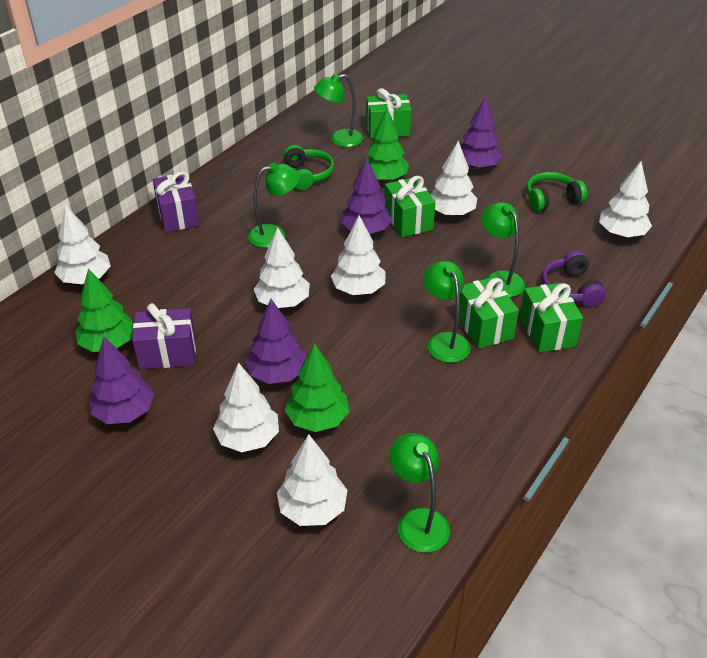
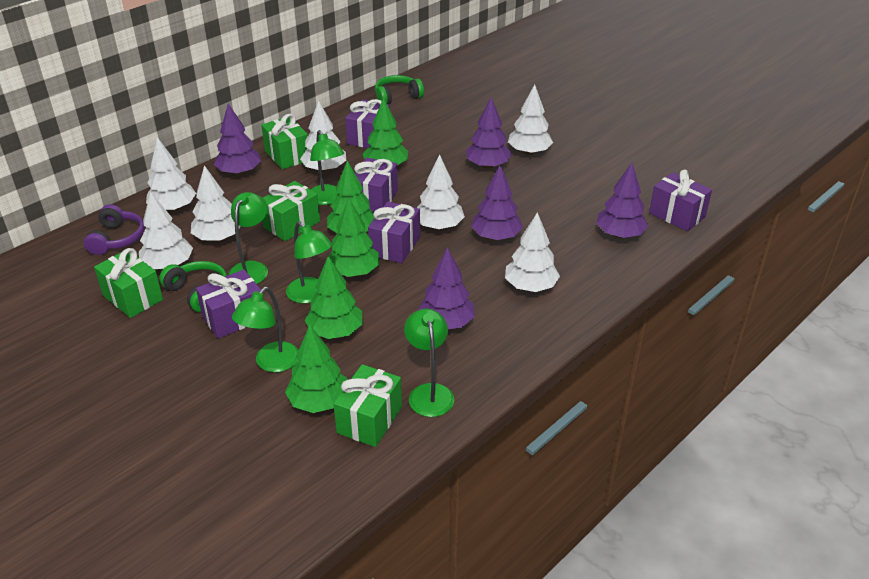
green tree: 3 -> 5
purple gift: 2 -> 5
purple tree: 4 -> 5

